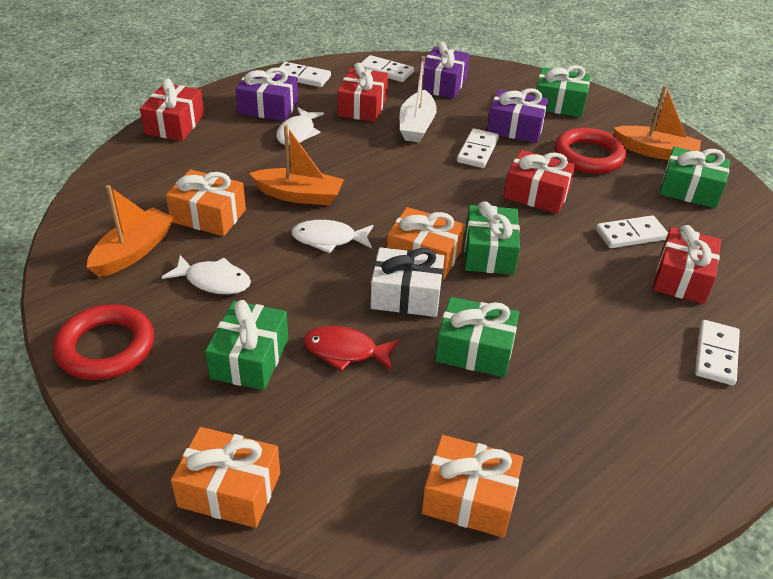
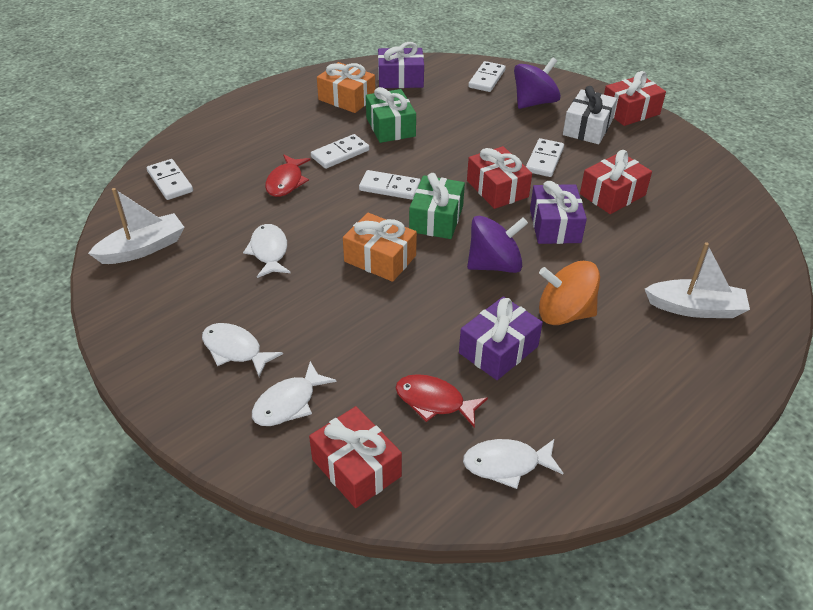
green gift: 5 -> 2
orange boat: 3 -> 0
orange gift: 4 -> 2
orange spinning top: 0 -> 1
purple spinning top: 0 -> 2
red fish: 1 -> 2
red ring: 2 -> 0
white boat: 1 -> 2
white fish: 3 -> 4

